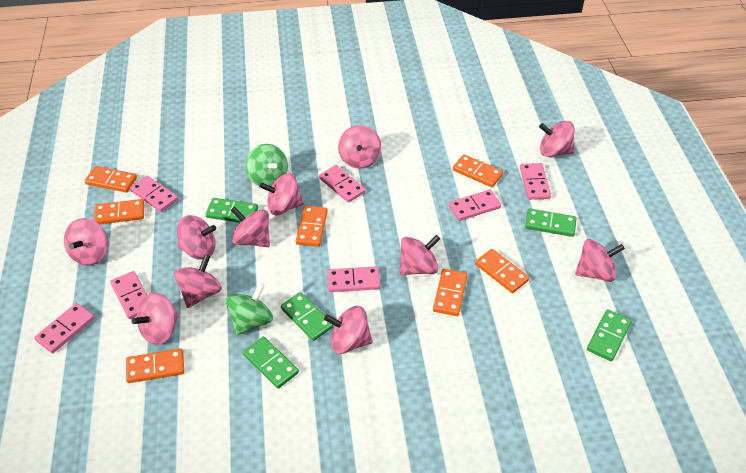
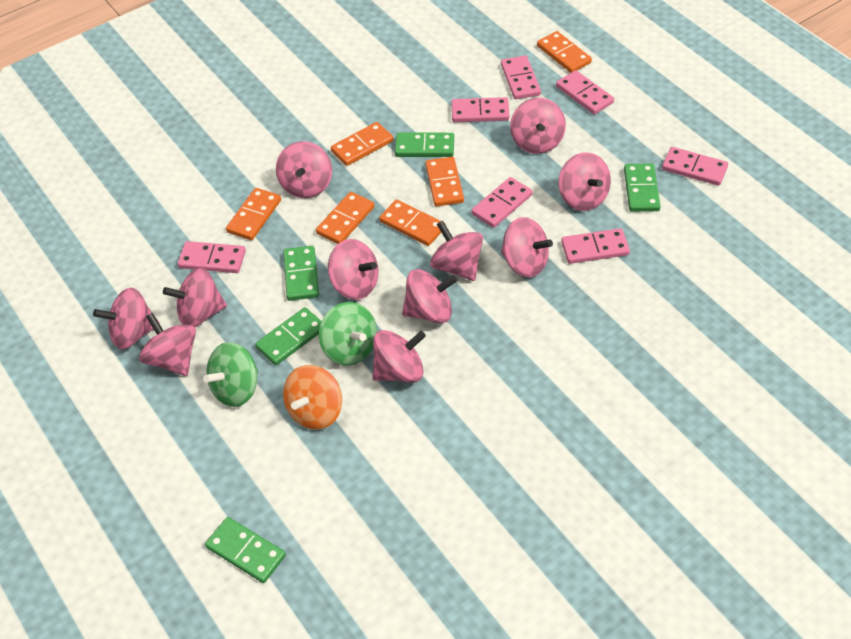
orange domino: 7 -> 6
orange spinning top: 0 -> 1

